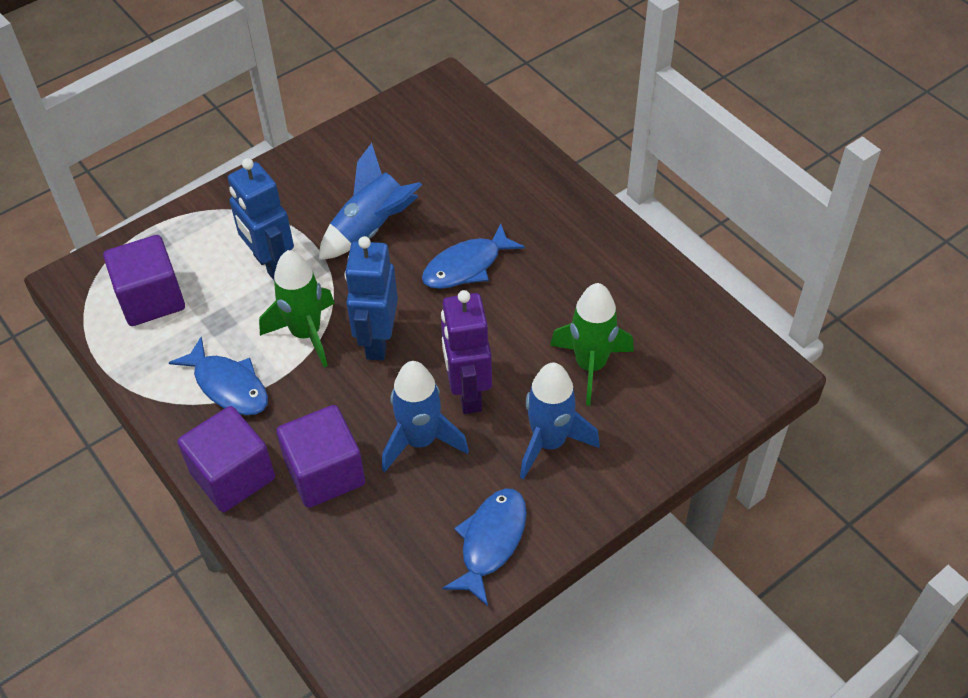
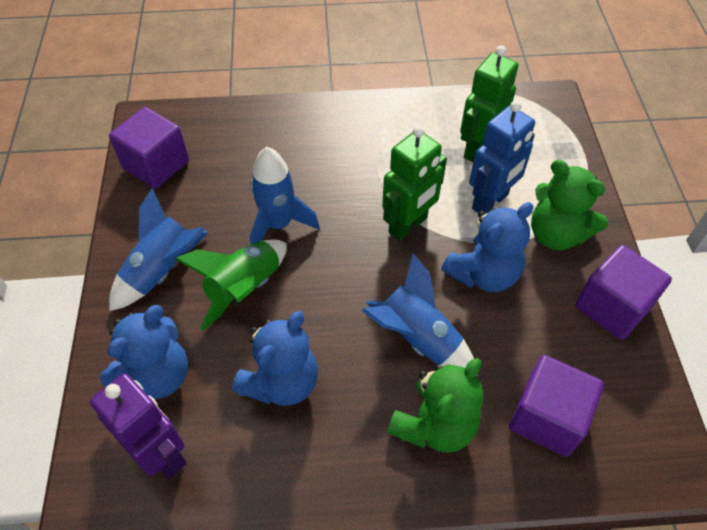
blue fish: 3 -> 0
blue robot: 2 -> 1
blue teddy bear: 0 -> 3
green robot: 0 -> 2
green rocket: 2 -> 1
green teddy bear: 0 -> 2

